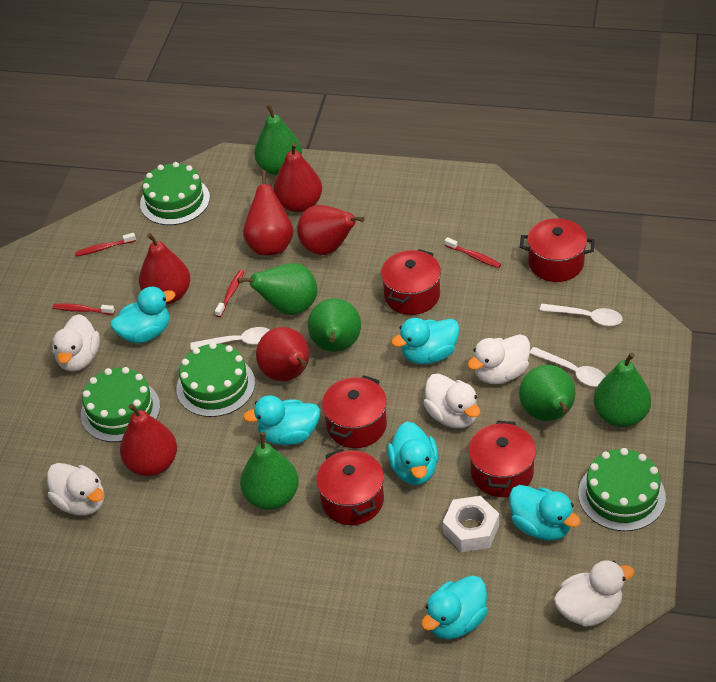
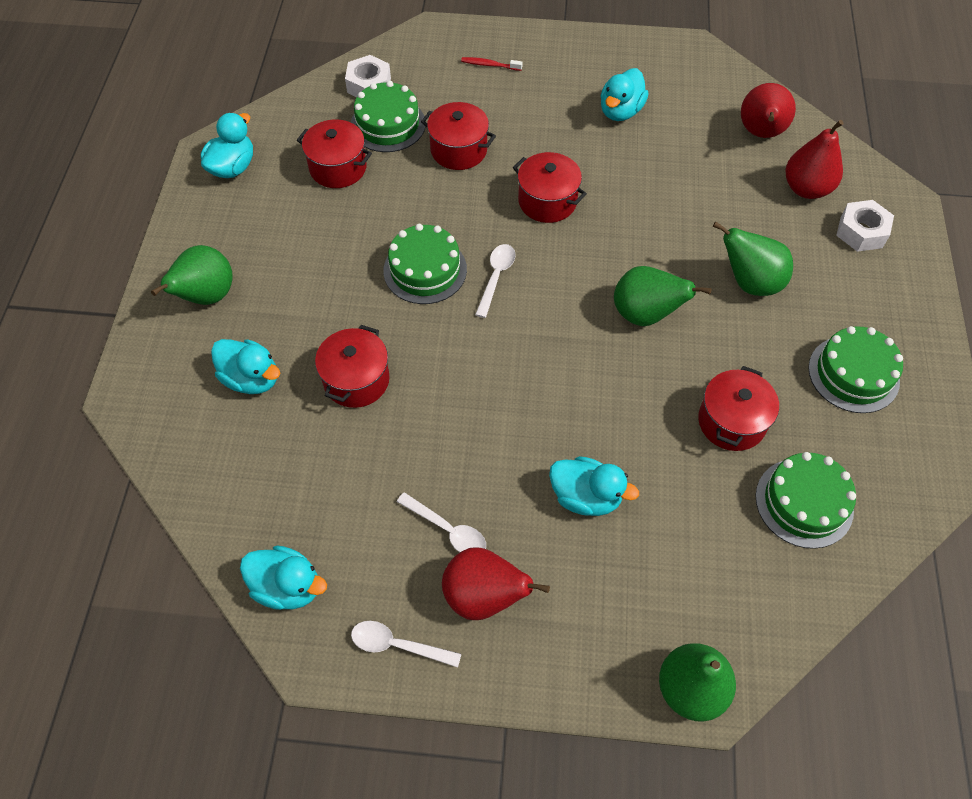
green pear: 6 -> 4
red pear: 6 -> 3
red toothbrush: 4 -> 1
turquoise duck: 6 -> 5
white duck: 5 -> 0
white nut: 1 -> 2

